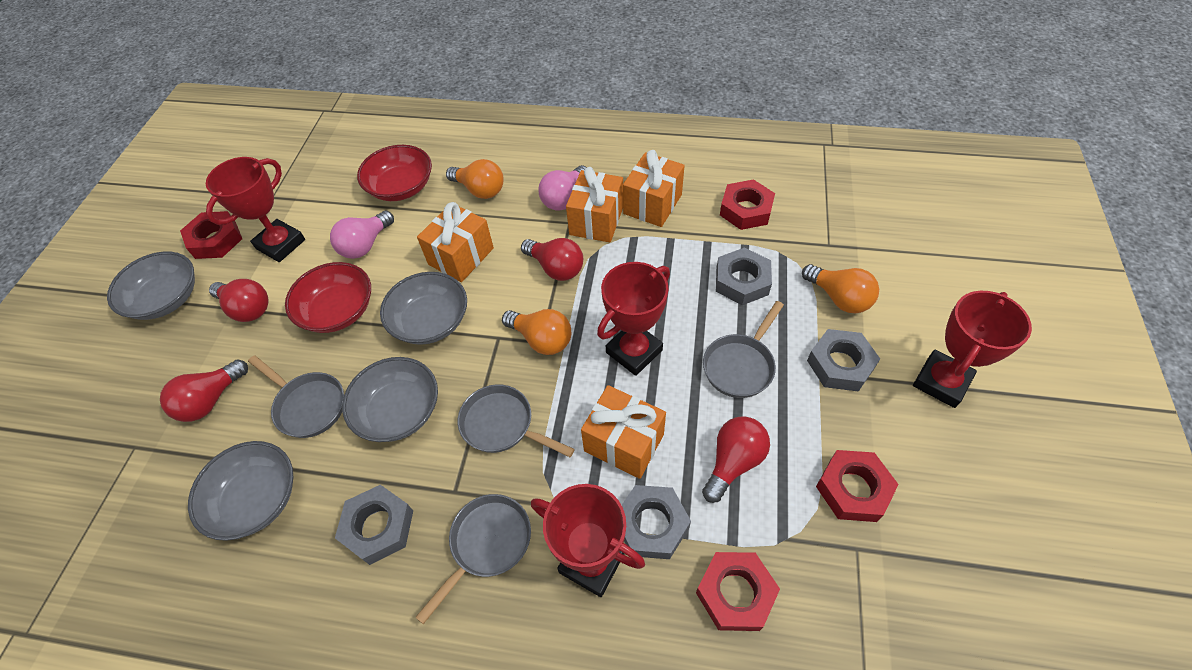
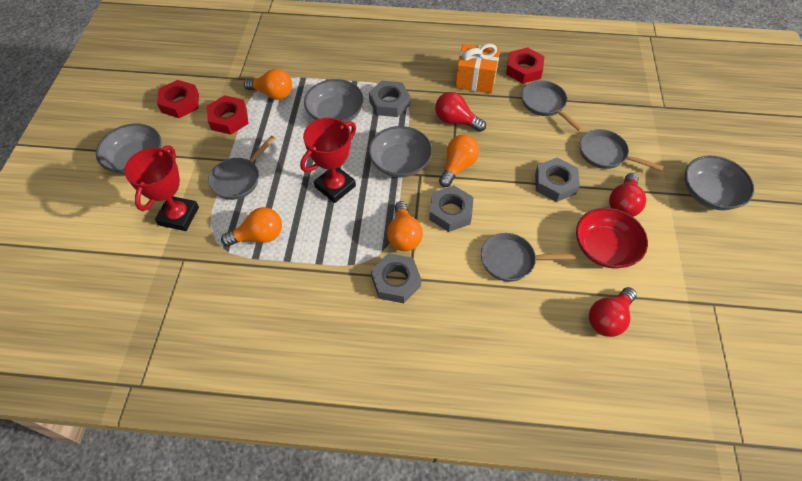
orange gift: 4 -> 1
orange light bulb: 3 -> 4
pink light bulb: 2 -> 0
red bowl: 2 -> 1
red light bulb: 4 -> 3
red nut: 4 -> 3
red trophy: 4 -> 2

